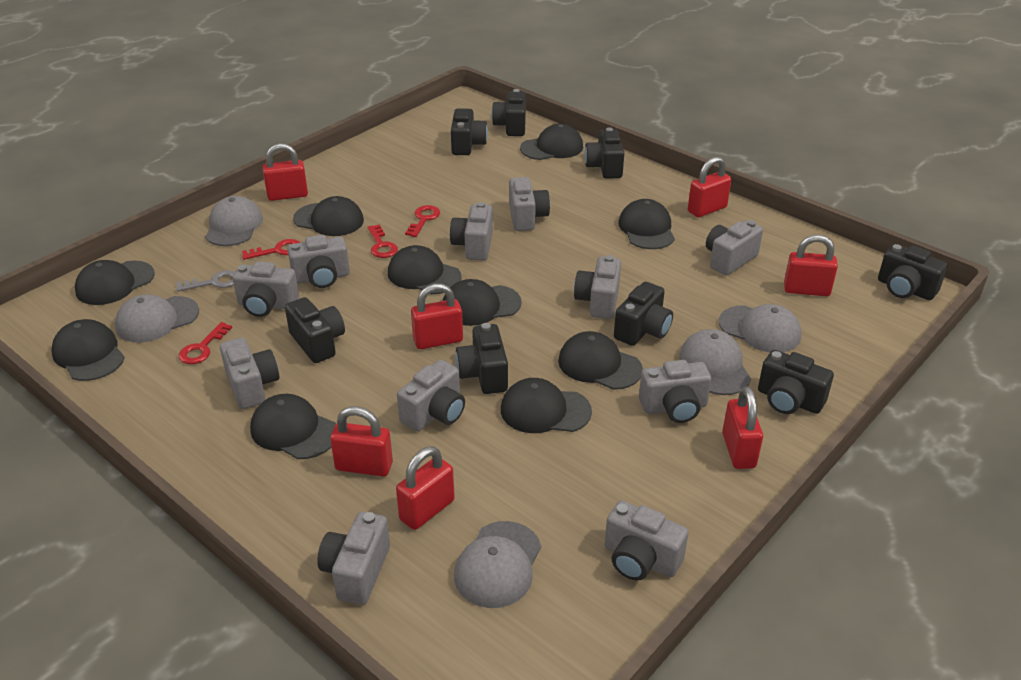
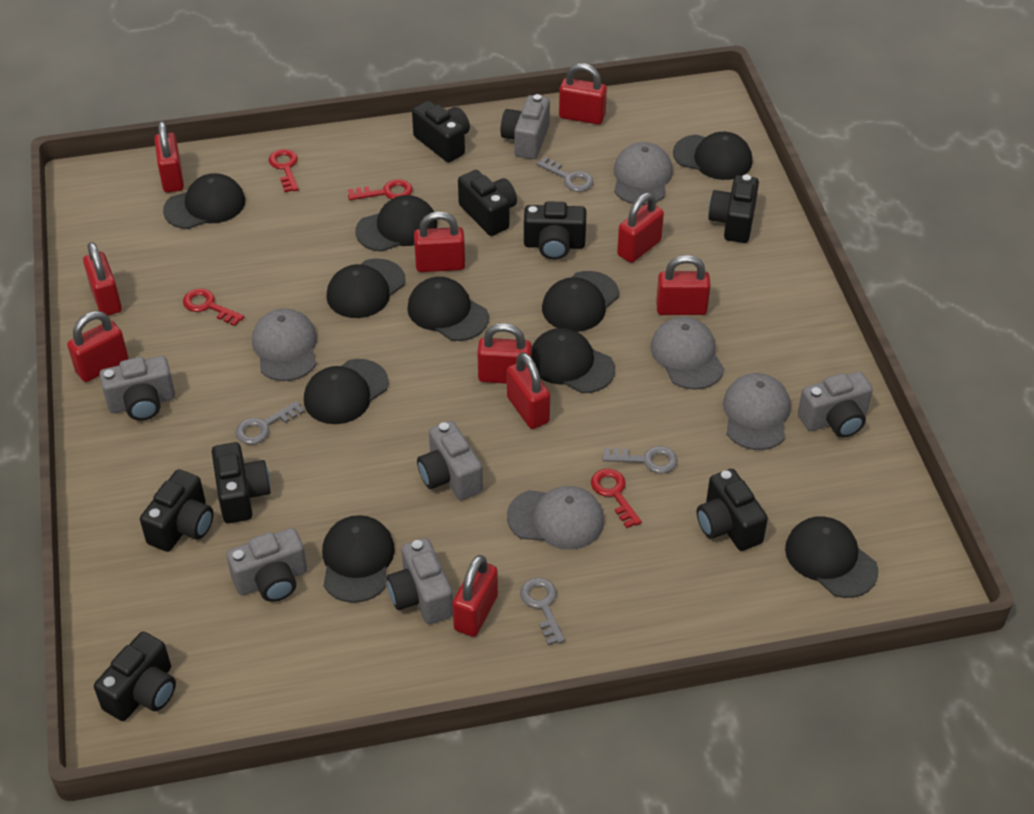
grey camera: 11 -> 6
grey key: 1 -> 4
red padlock: 7 -> 10

